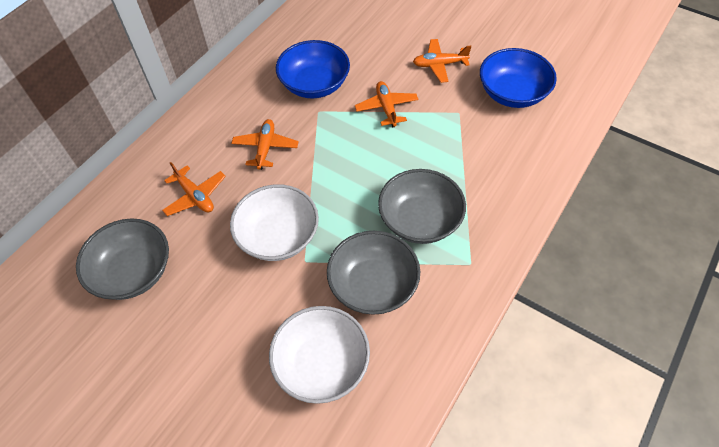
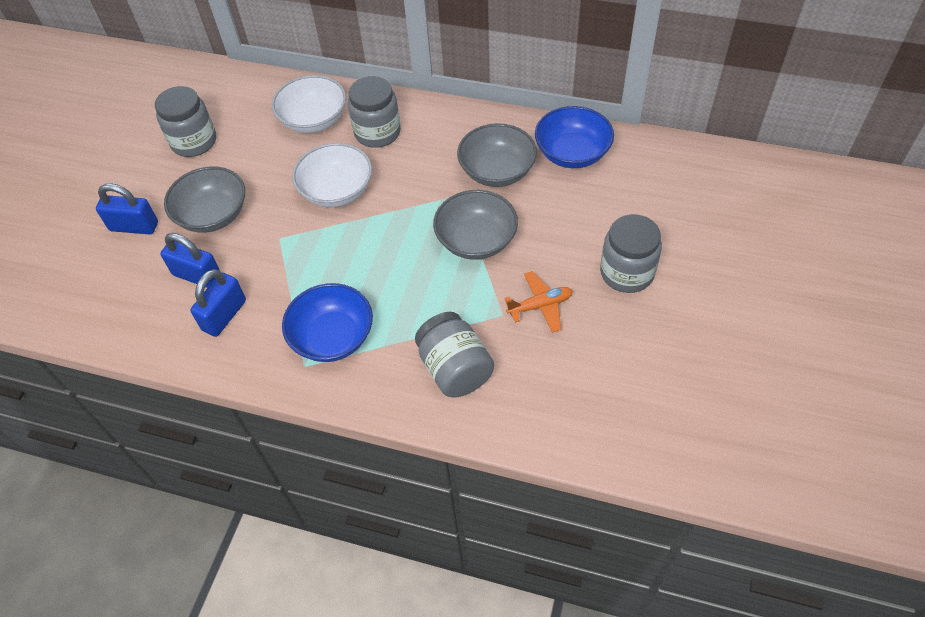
blue padlock: 0 -> 3
grey jar: 0 -> 4
orange plane: 4 -> 1

